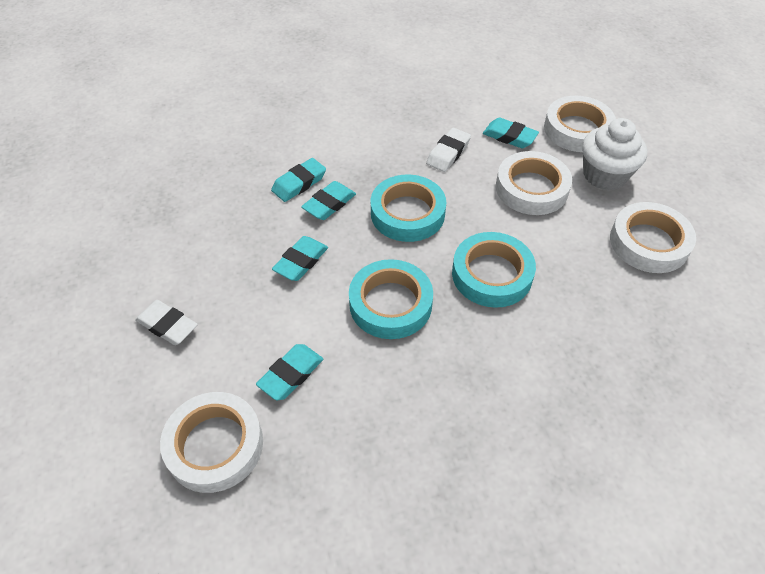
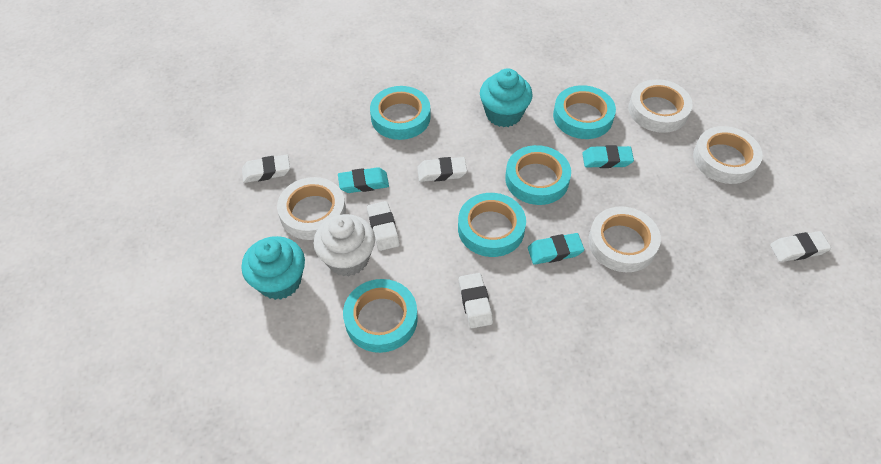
turquoise cupcake: 0 -> 2
turquoise eraser: 5 -> 3
turquoise tape: 3 -> 5
white eraser: 2 -> 5

